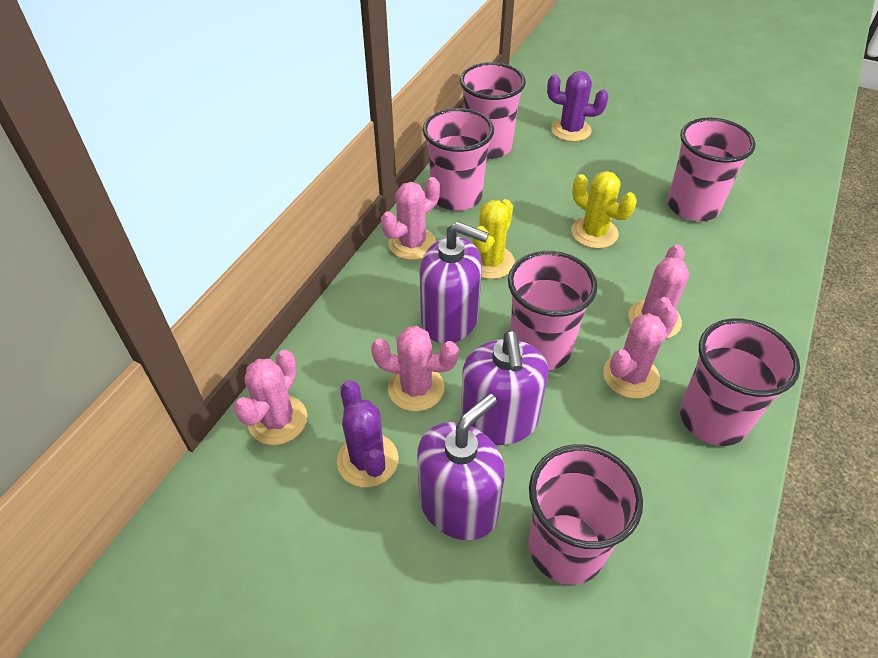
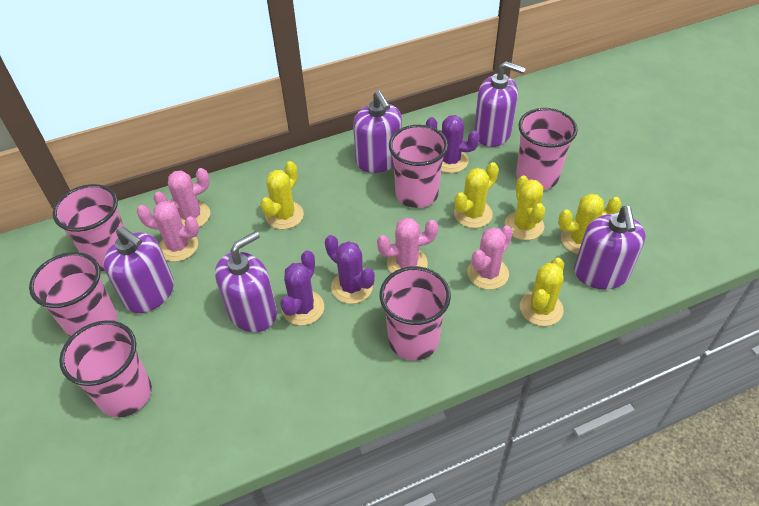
pink cactus: 5 -> 4
purple cactus: 2 -> 3
purple soap dispenser: 3 -> 5
yellow cactus: 2 -> 5

